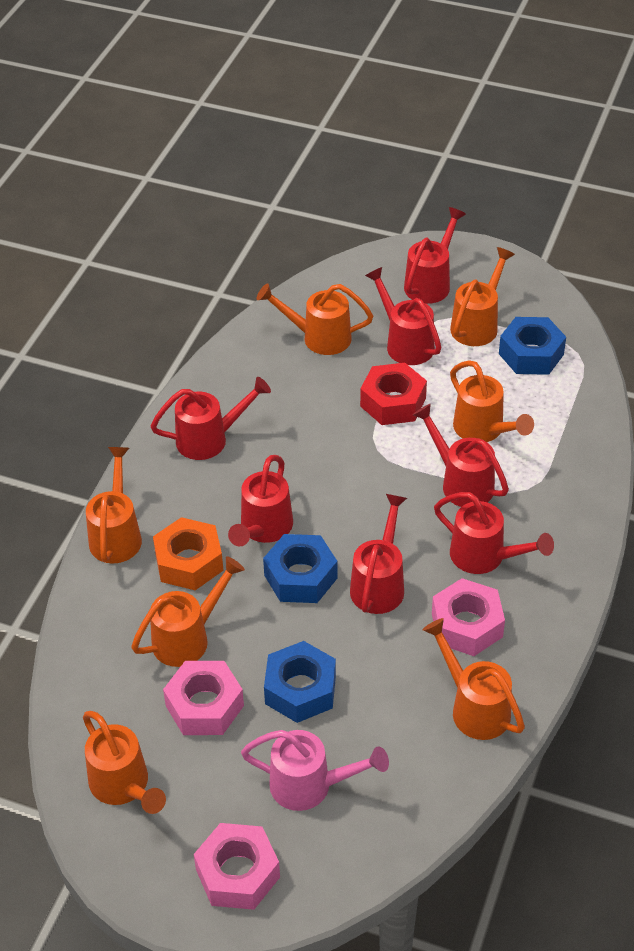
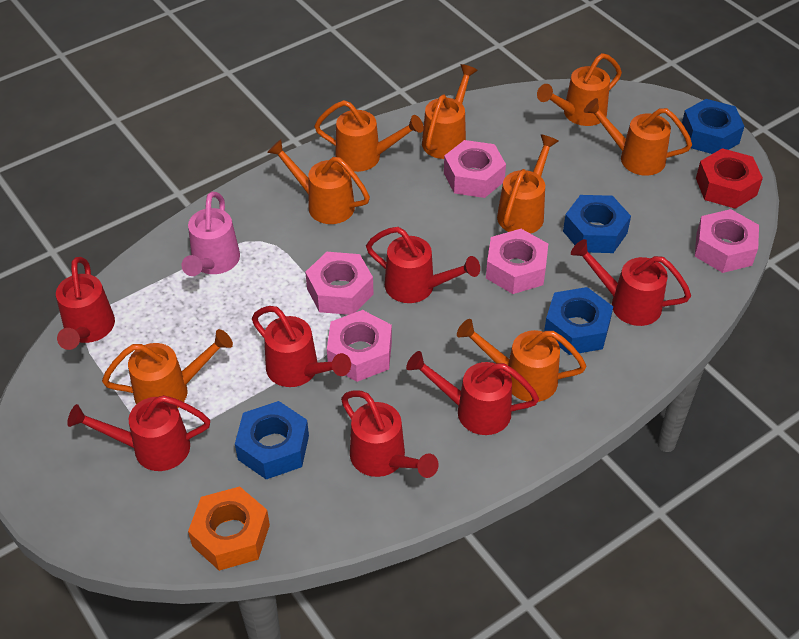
blue nut: 3 -> 4
orange watering can: 7 -> 8
pink nut: 3 -> 5

